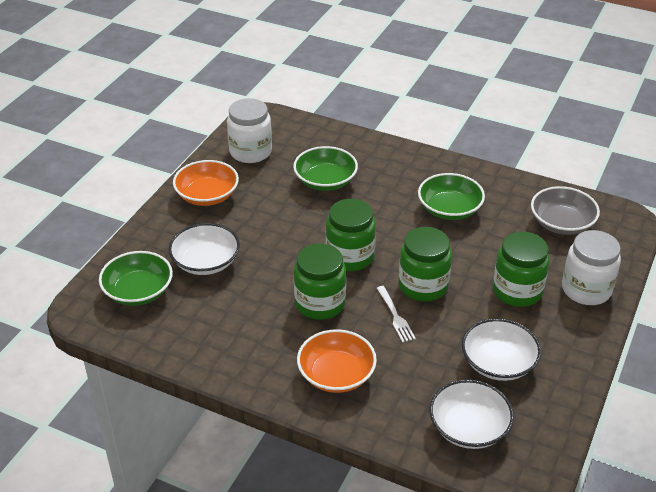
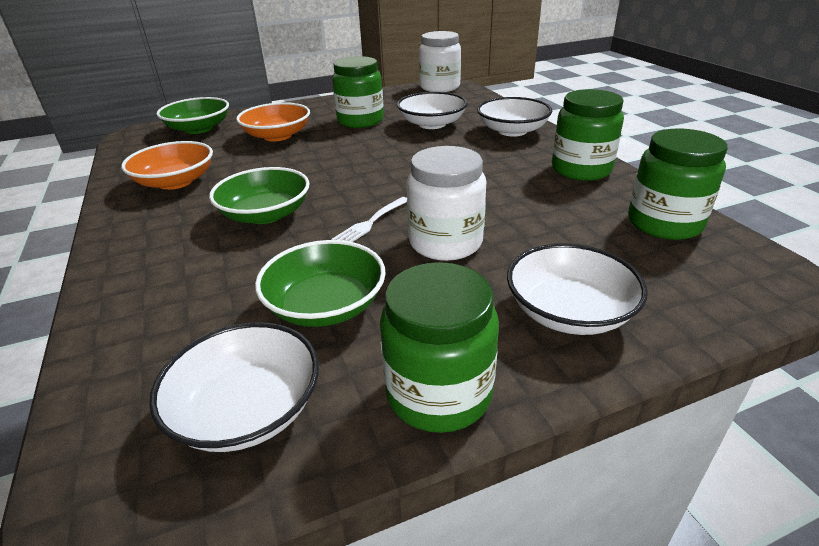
grey bowl: 1 -> 0
white bowl: 3 -> 4

